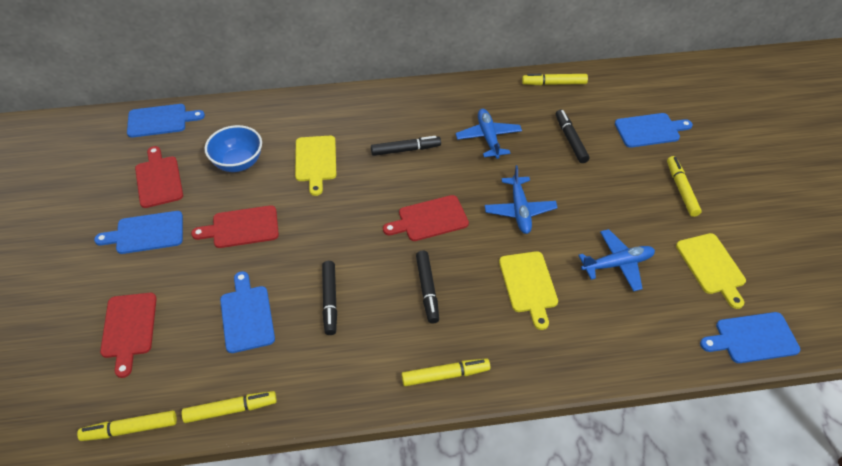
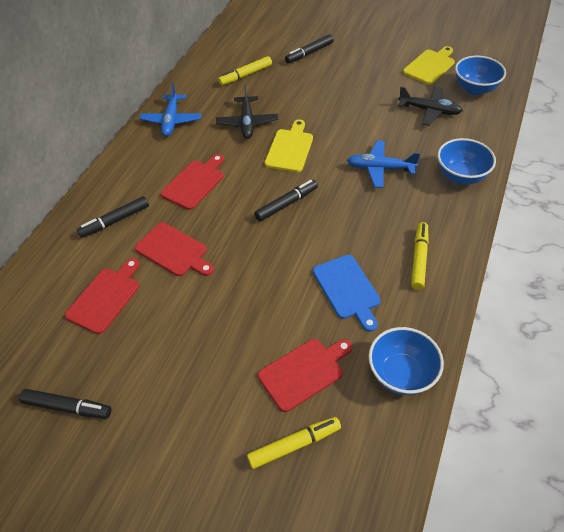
black plane: 0 -> 2
blue bowl: 1 -> 3
blue cutting board: 5 -> 1
blue plane: 3 -> 2
yellow cutting board: 3 -> 2
yellow marker: 5 -> 3

